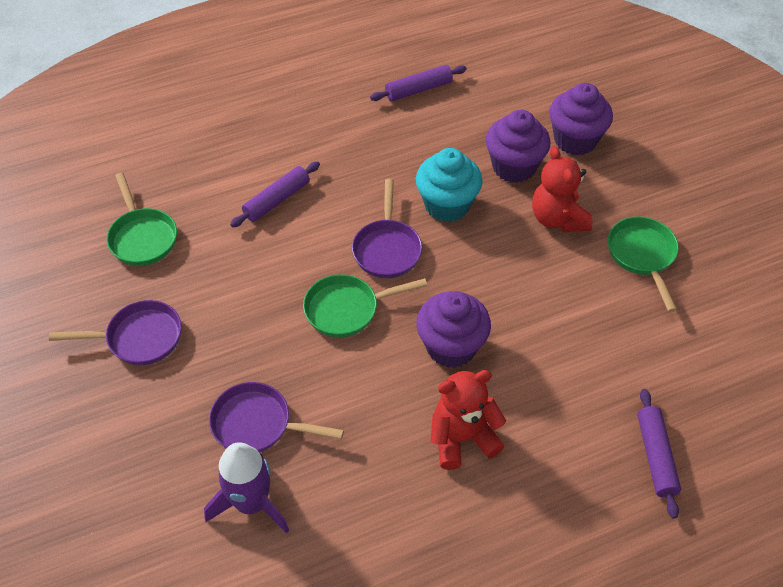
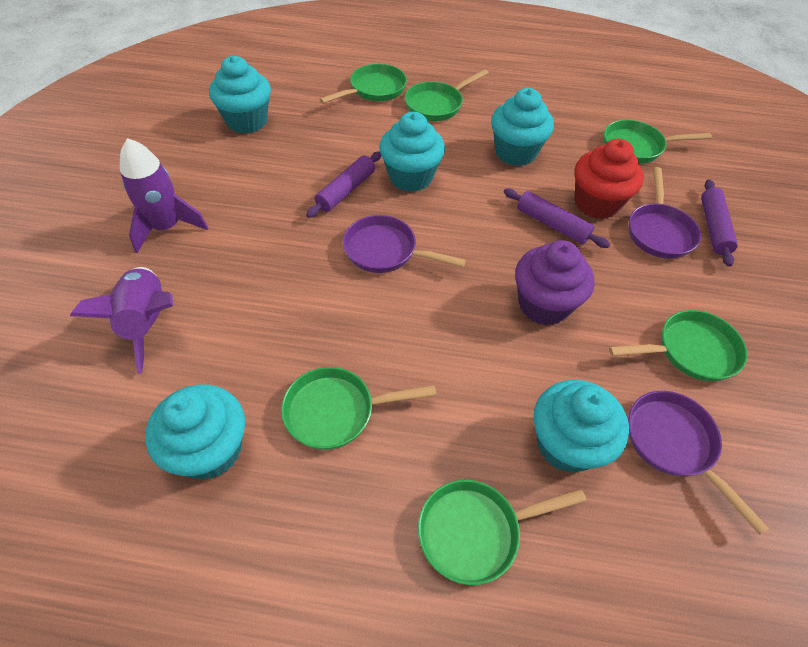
green pan: 3 -> 6
purple cupcake: 3 -> 1
purple rocket: 1 -> 2
red cupcake: 0 -> 1
red teddy bear: 2 -> 0
turquoise cupcake: 1 -> 5

